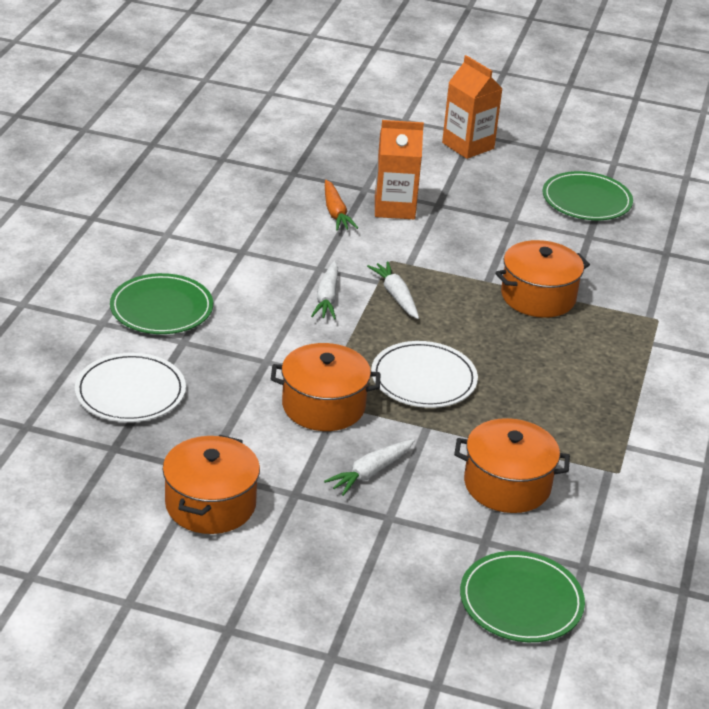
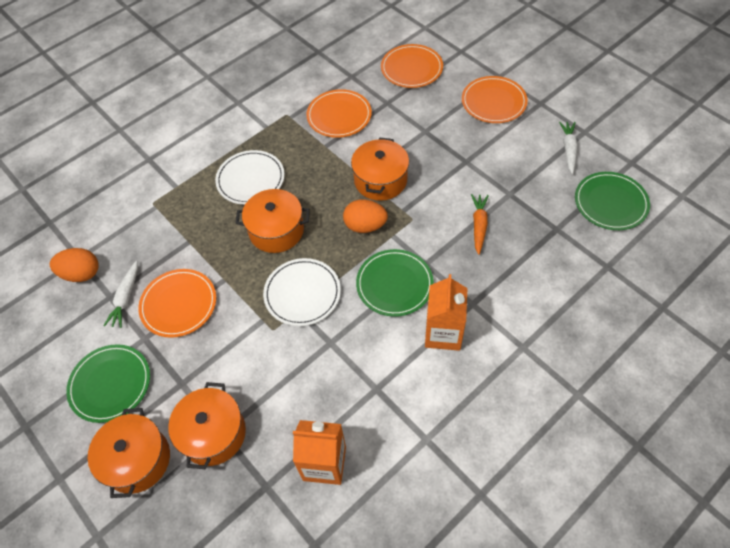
orange egg: 0 -> 2
orange plate: 0 -> 4
white carrot: 3 -> 2

